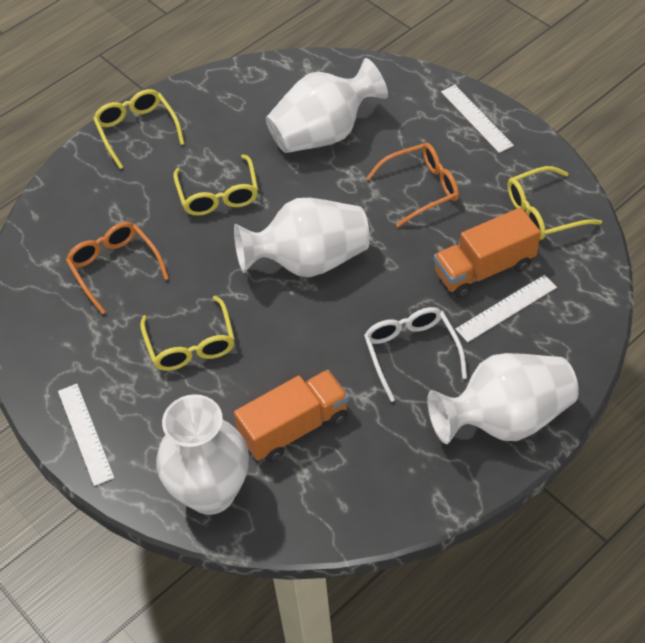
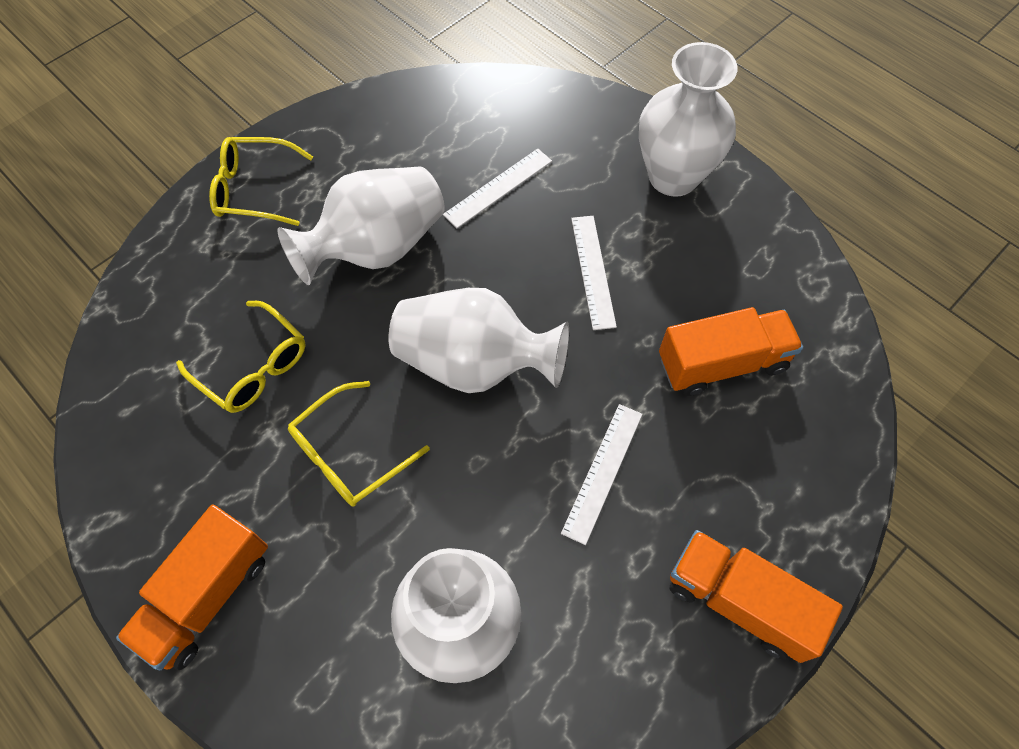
orange glasses: 2 -> 0
orange truck: 2 -> 3
white glasses: 1 -> 0
yellow glasses: 4 -> 3

